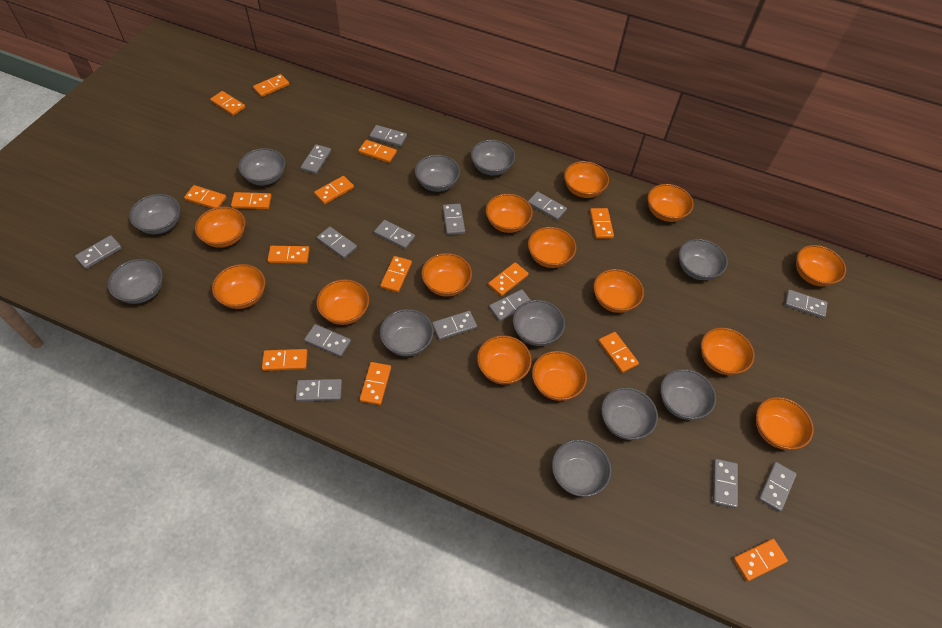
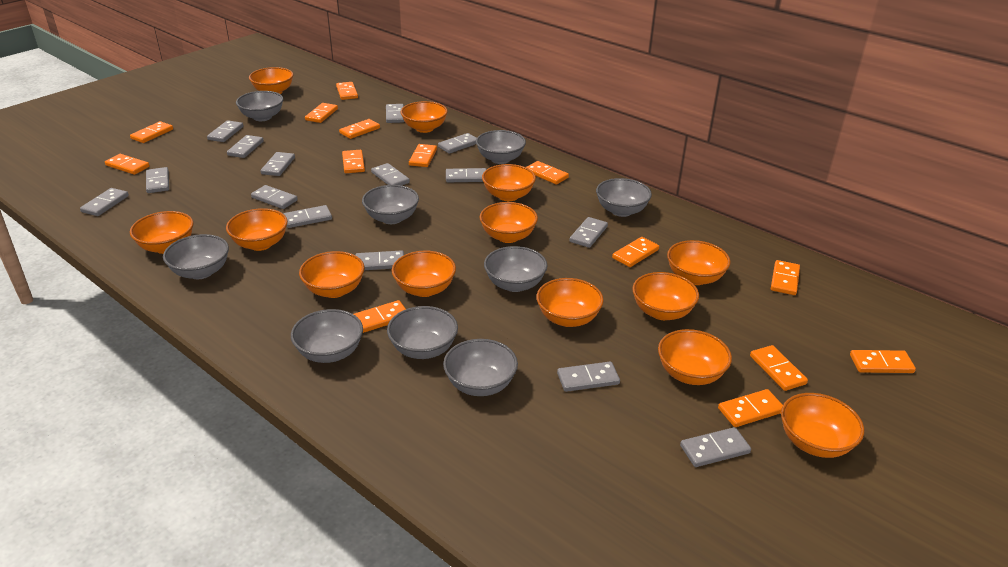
grey bowl: 11 -> 9
grey domino: 14 -> 15
orange bowl: 14 -> 13

